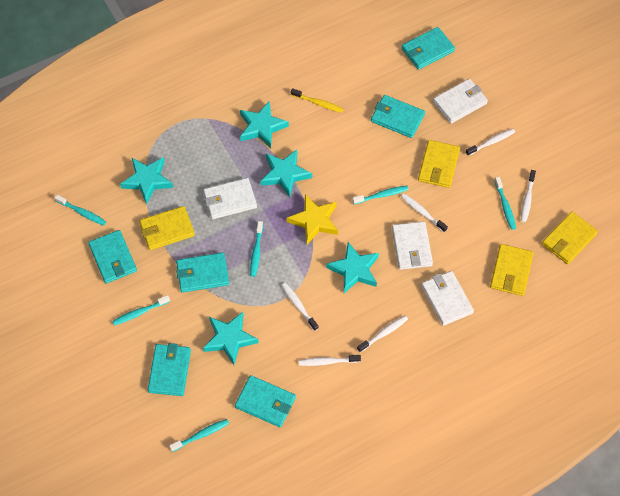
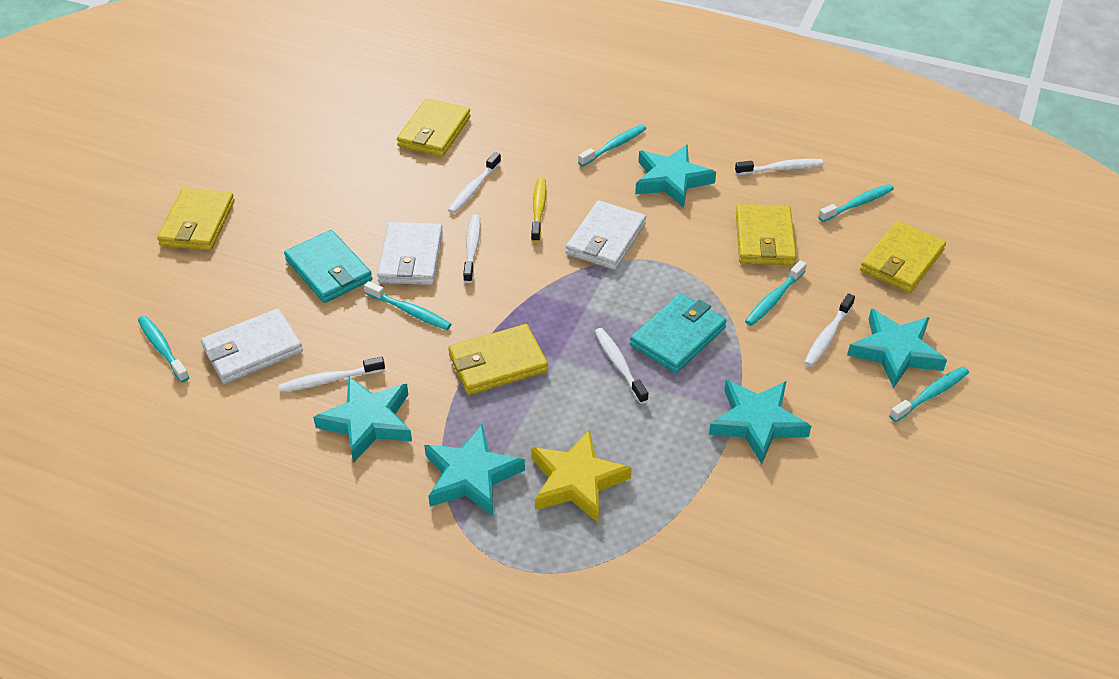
turquoise wallet: 6 -> 2
white wallet: 4 -> 3
yellow wallet: 4 -> 5

